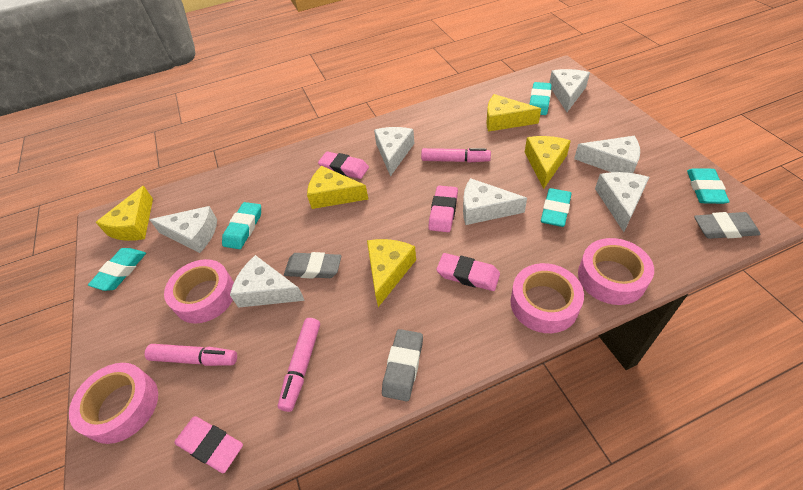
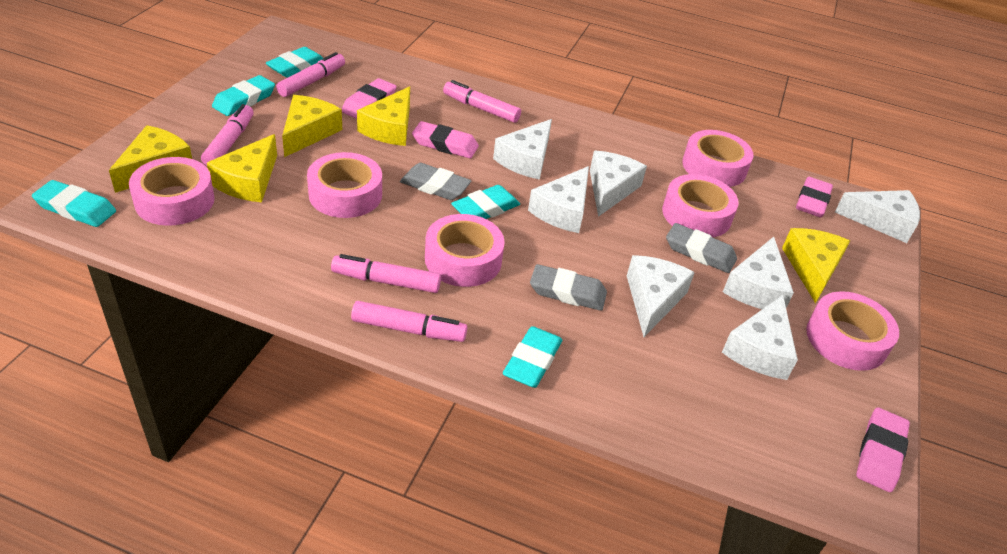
pink marker: 3 -> 5
pink tape: 4 -> 6

